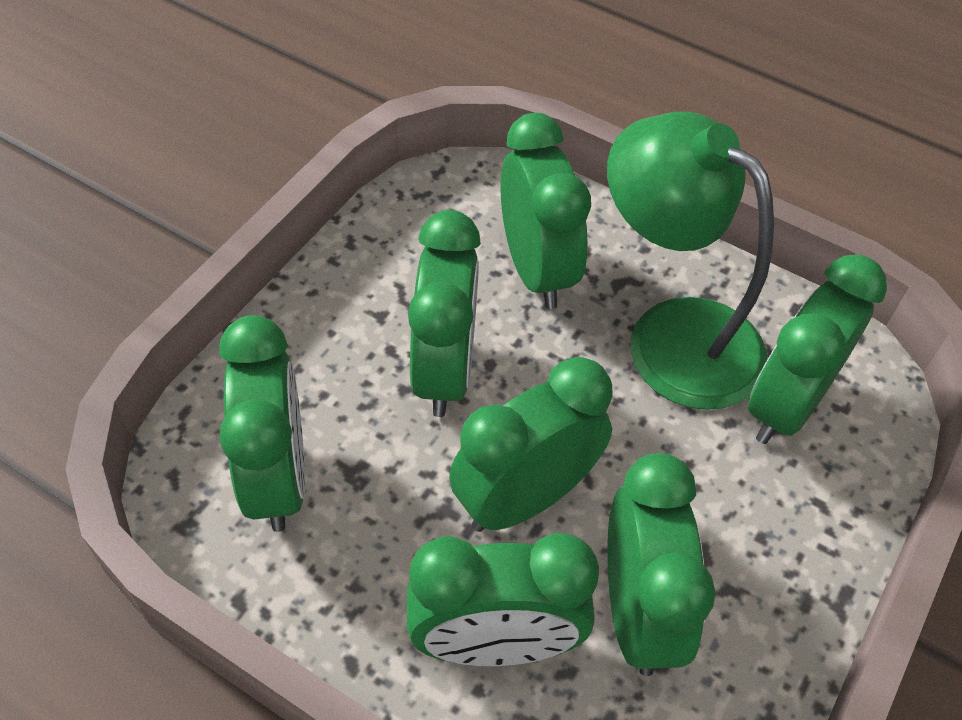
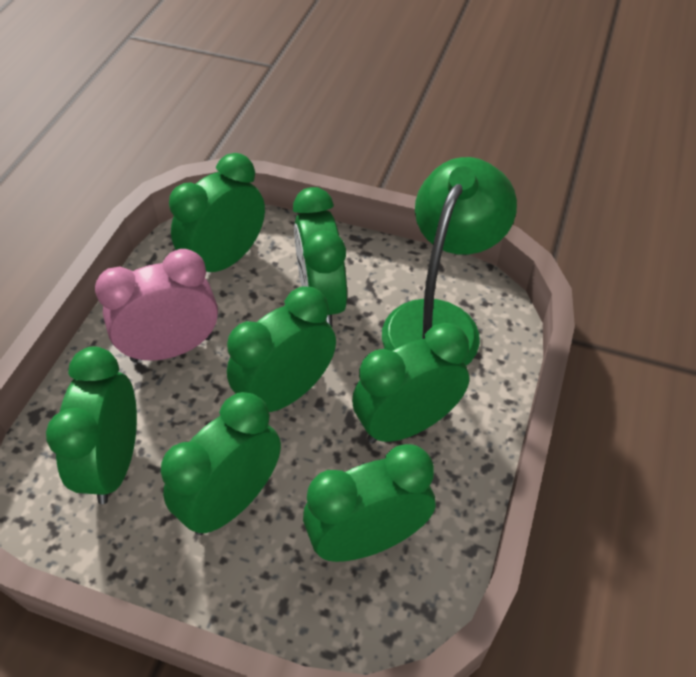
pink clock: 0 -> 1

